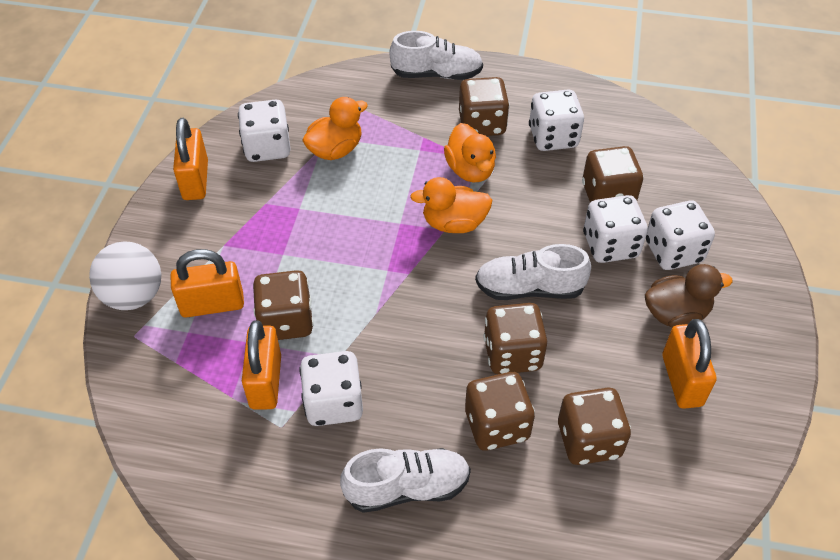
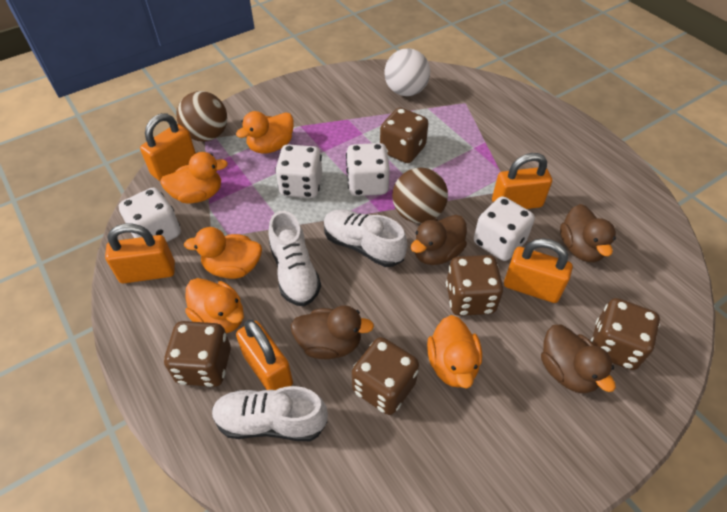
brown ball: 0 -> 2
brown dice: 6 -> 5
brown duck: 1 -> 4
orange duck: 3 -> 5
orange padlock: 4 -> 5
white dice: 5 -> 4

